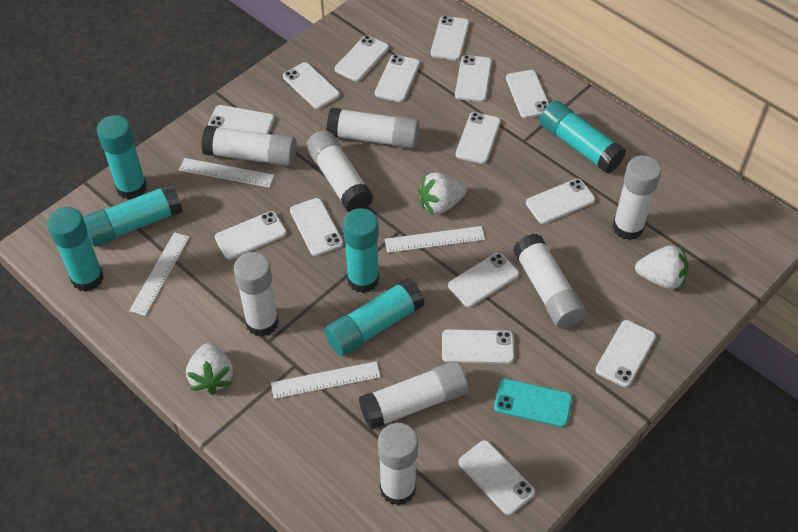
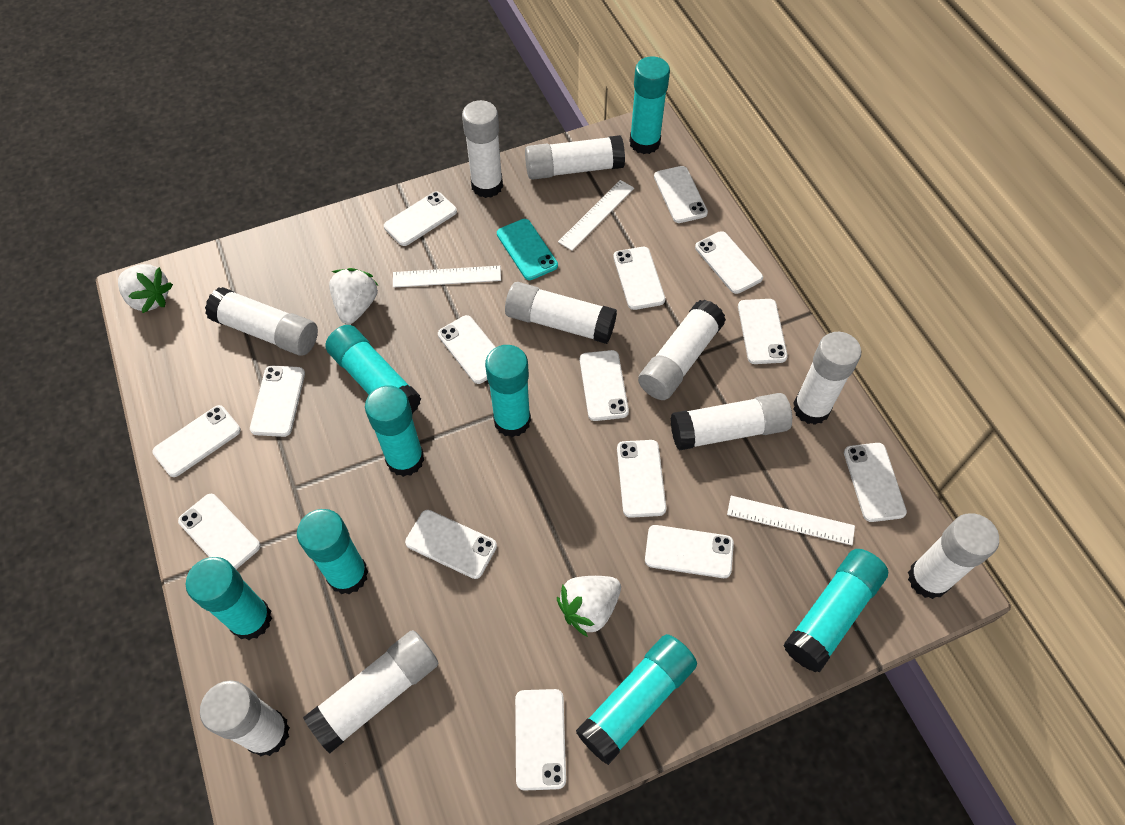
turquoise glue stick: 6 -> 8
white glue stick: 8 -> 10
white ruler: 4 -> 3

